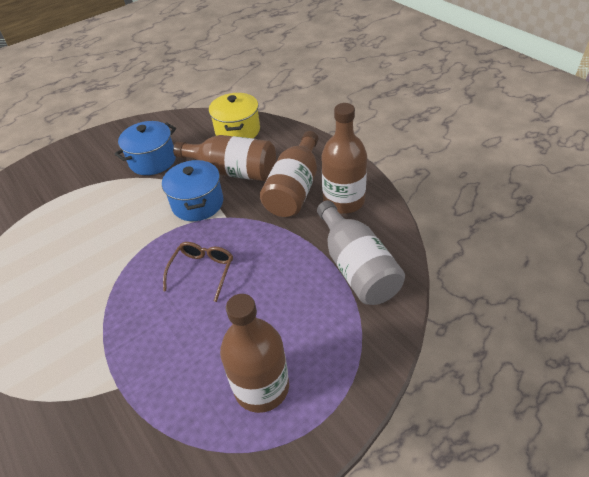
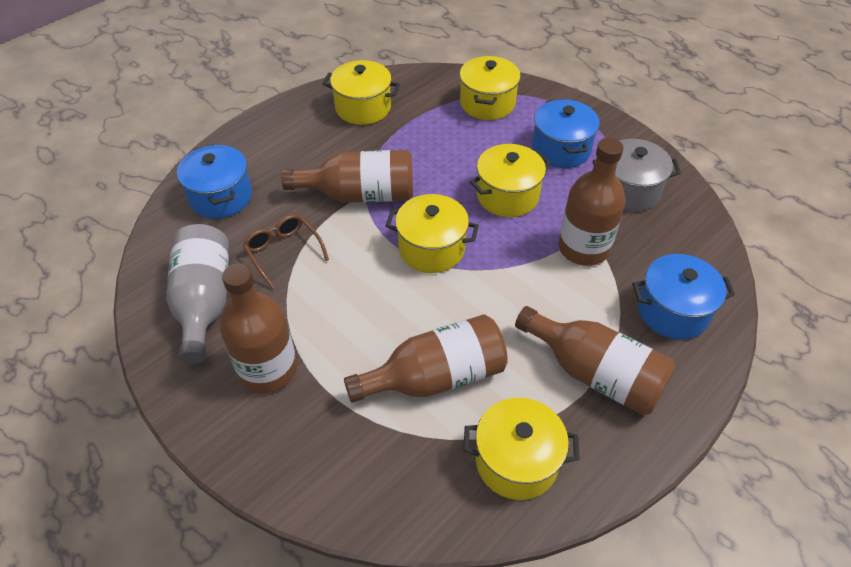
blue pot: 2 -> 3
brown bottle: 4 -> 5
grey pot: 0 -> 1
yellow pot: 1 -> 5

